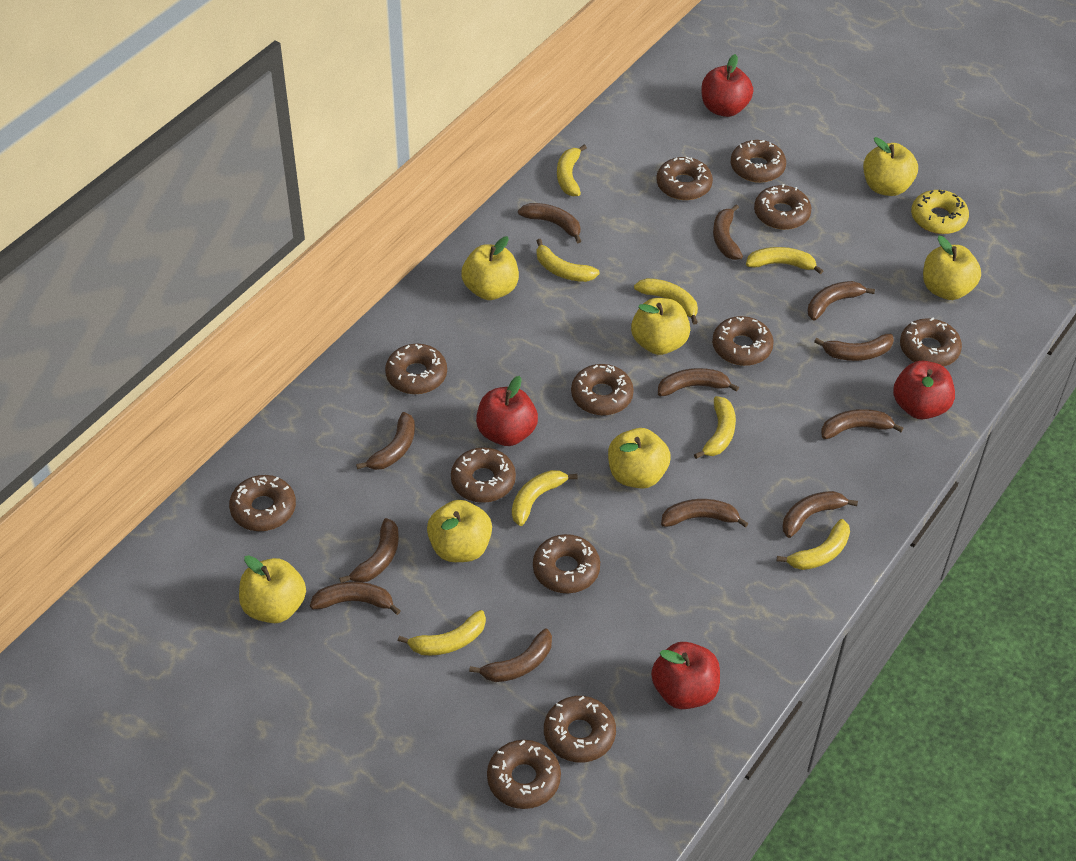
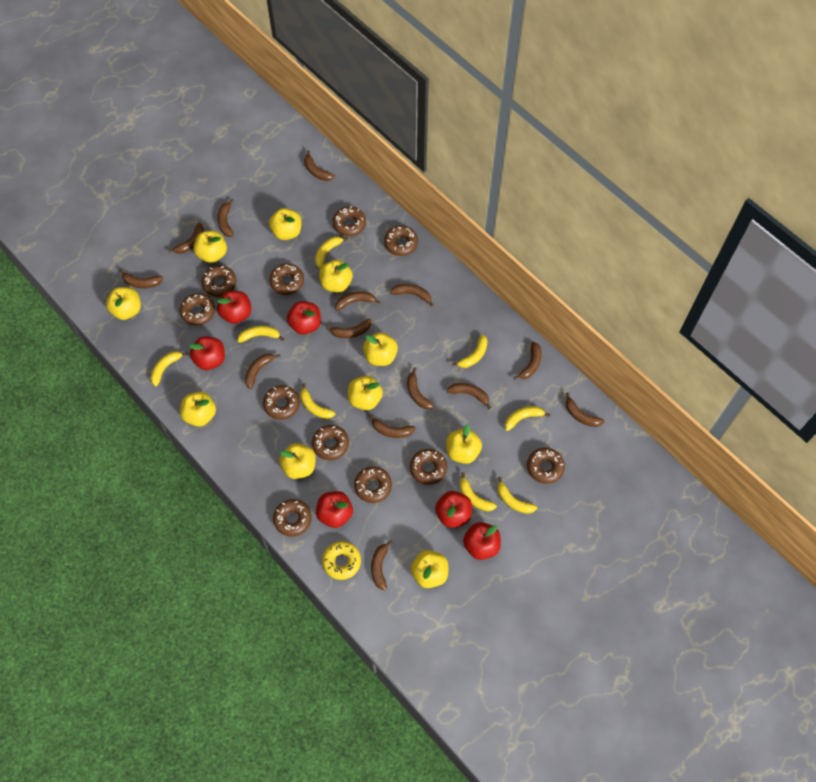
brown banana: 12 -> 14
brown donut: 12 -> 11
red apple: 4 -> 6
yellow apple: 7 -> 10

